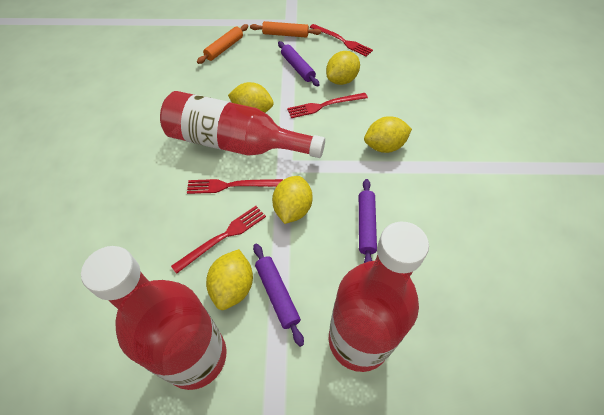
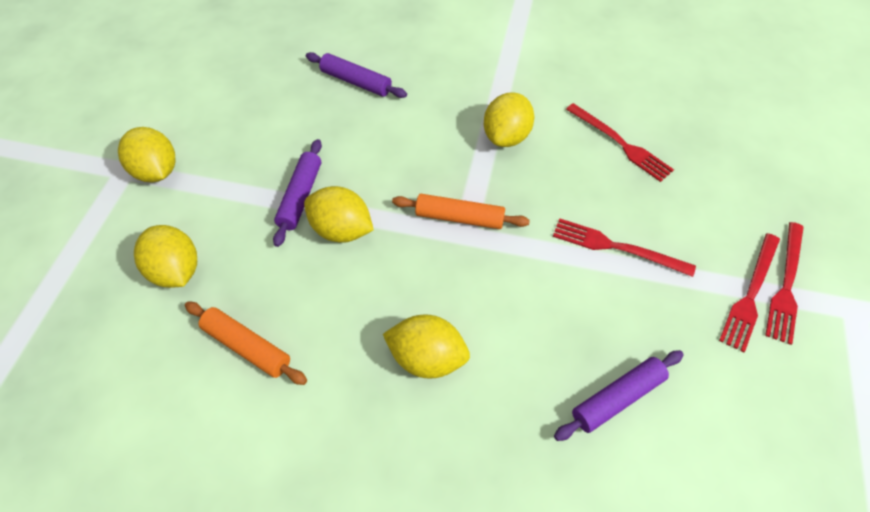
red bottle: 3 -> 0

